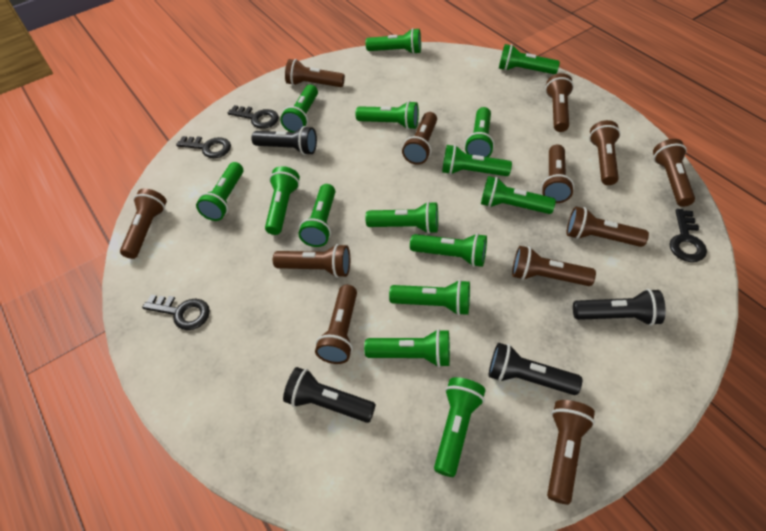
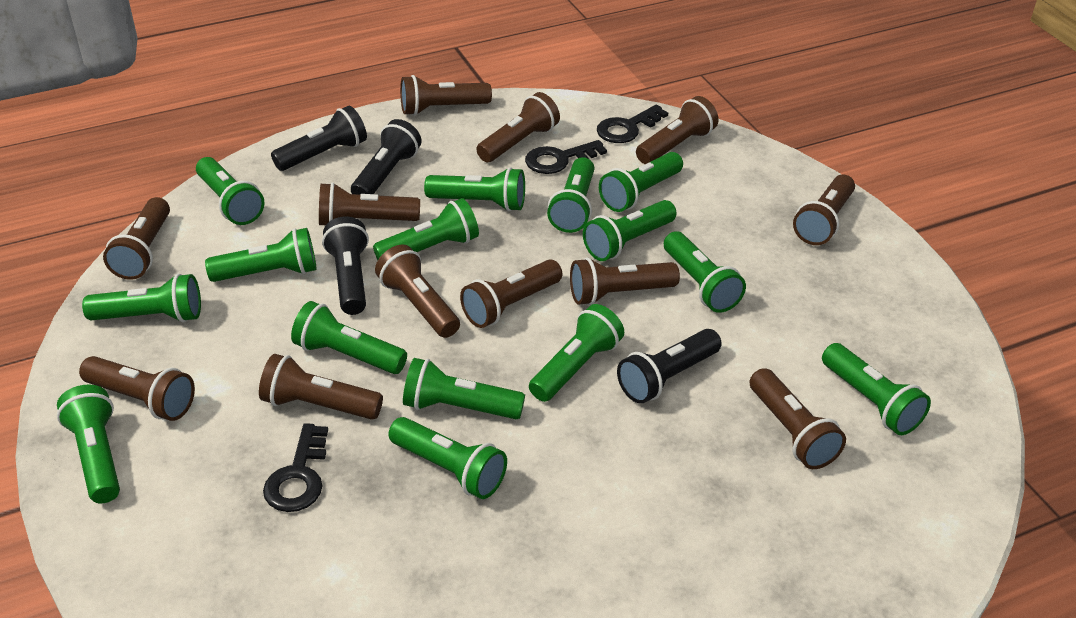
black key: 4 -> 3

